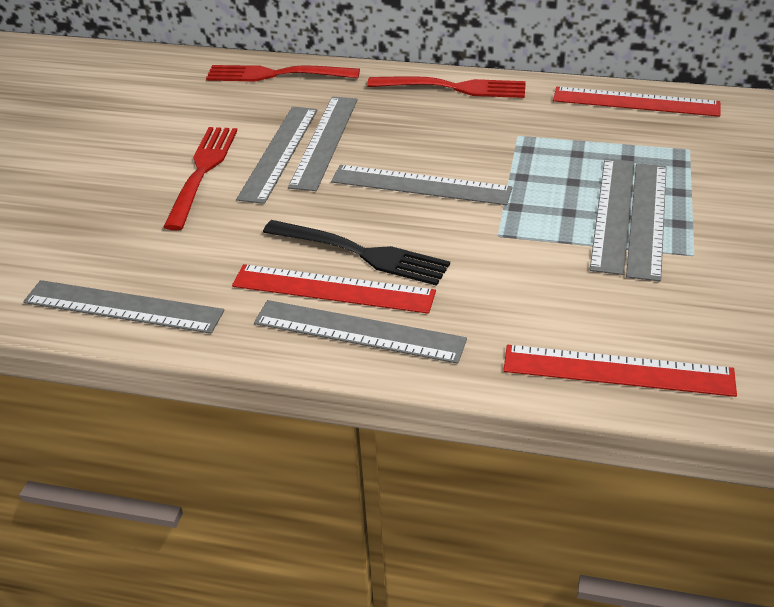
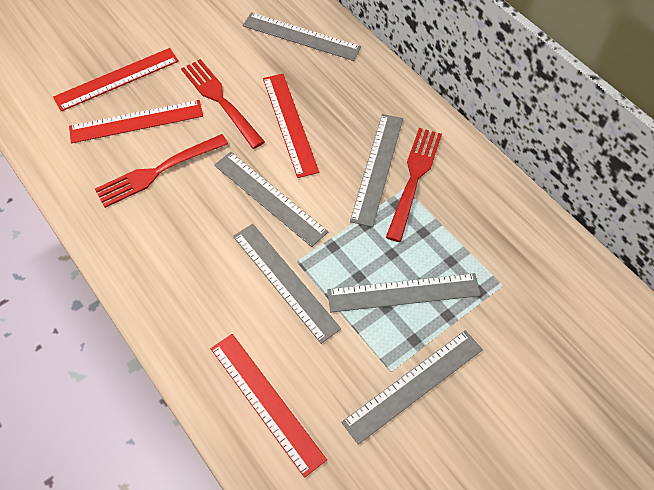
black fork: 1 -> 0
grey ruler: 7 -> 6
red ruler: 3 -> 4

